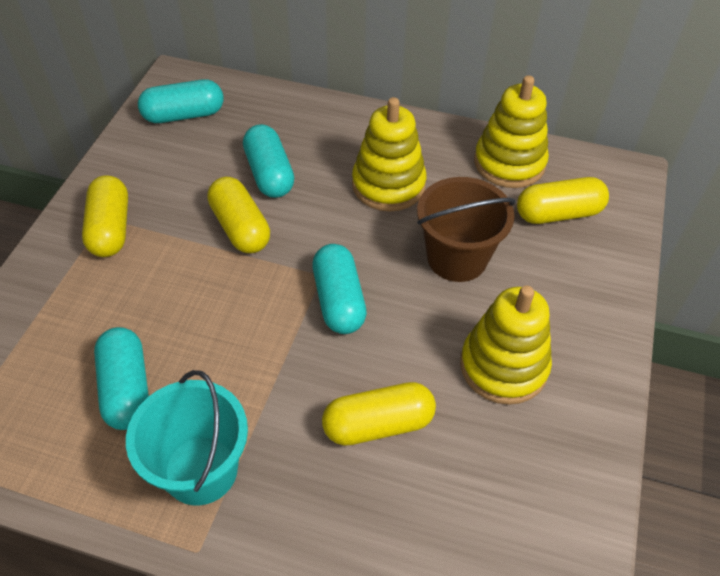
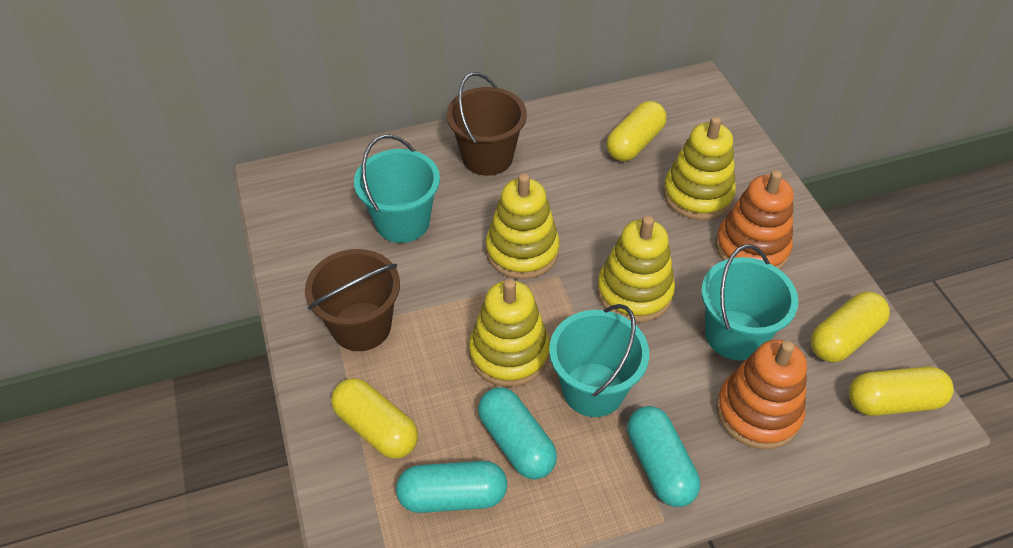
brown bucket: 1 -> 2
orange stacking toy: 0 -> 2
turquoise bucket: 1 -> 3
turquoise capsule: 4 -> 3
yellow stacking toy: 3 -> 4

